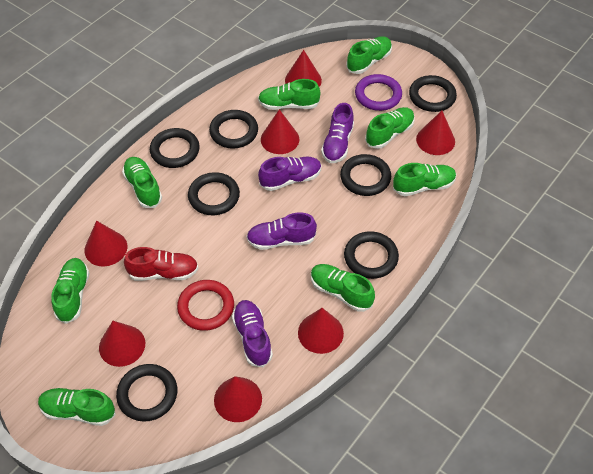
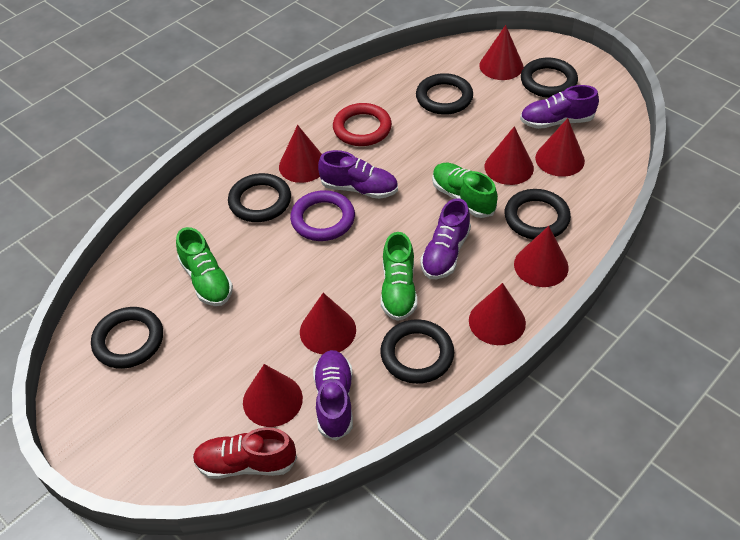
black ring: 7 -> 6
green shoe: 8 -> 3
red cone: 7 -> 8

